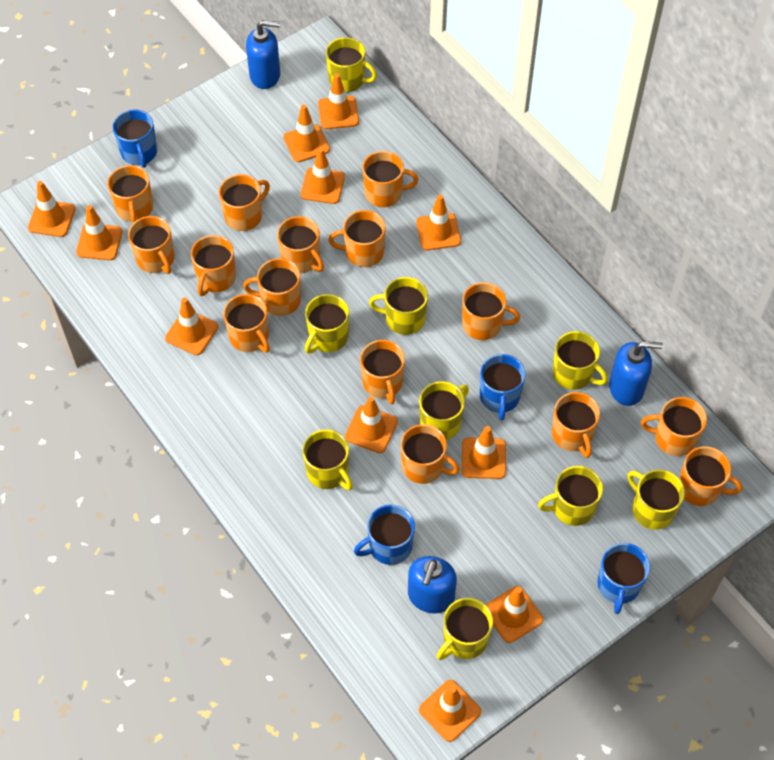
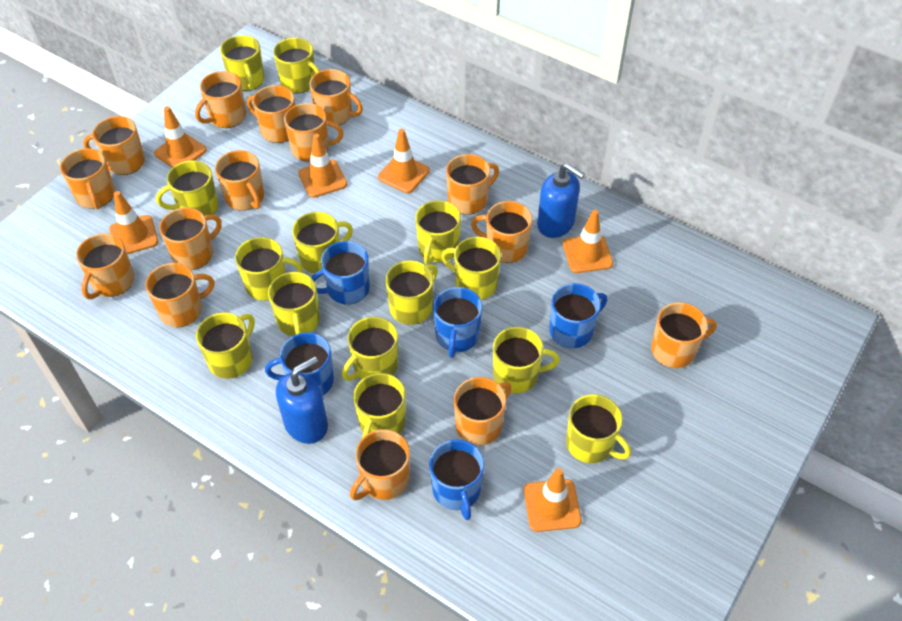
blue mug: 4 -> 5
blue soap dispenser: 3 -> 2
orange traffic cone: 11 -> 6
yellow mug: 9 -> 14

